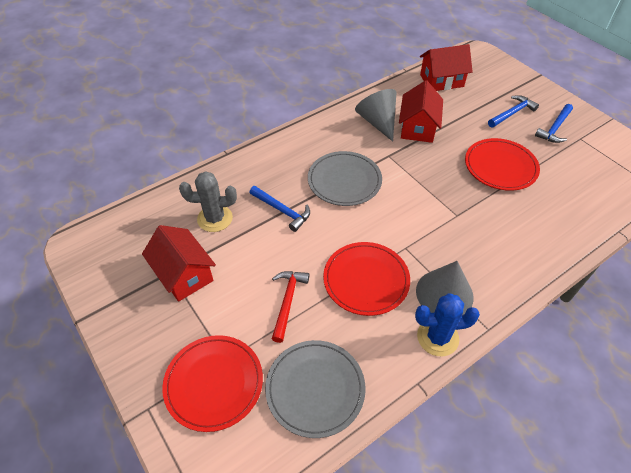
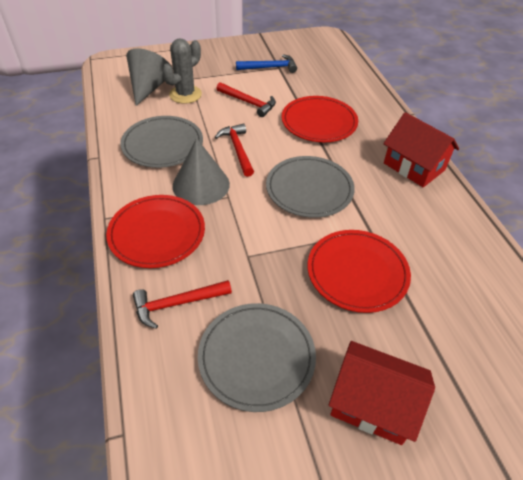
blue cactus: 1 -> 0
blue hammer: 3 -> 1
grey plate: 2 -> 3
red hammer: 1 -> 3
red house: 3 -> 2

